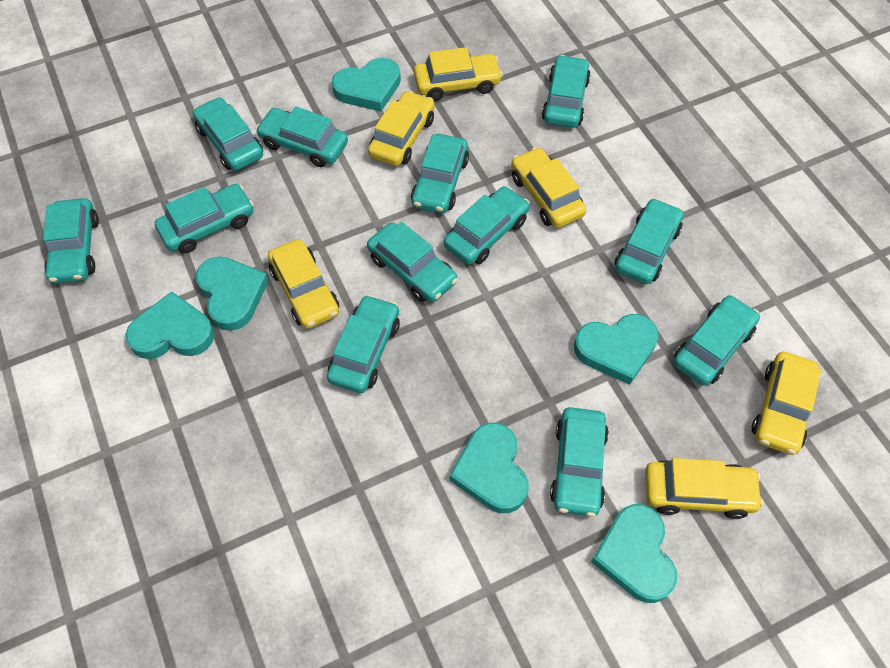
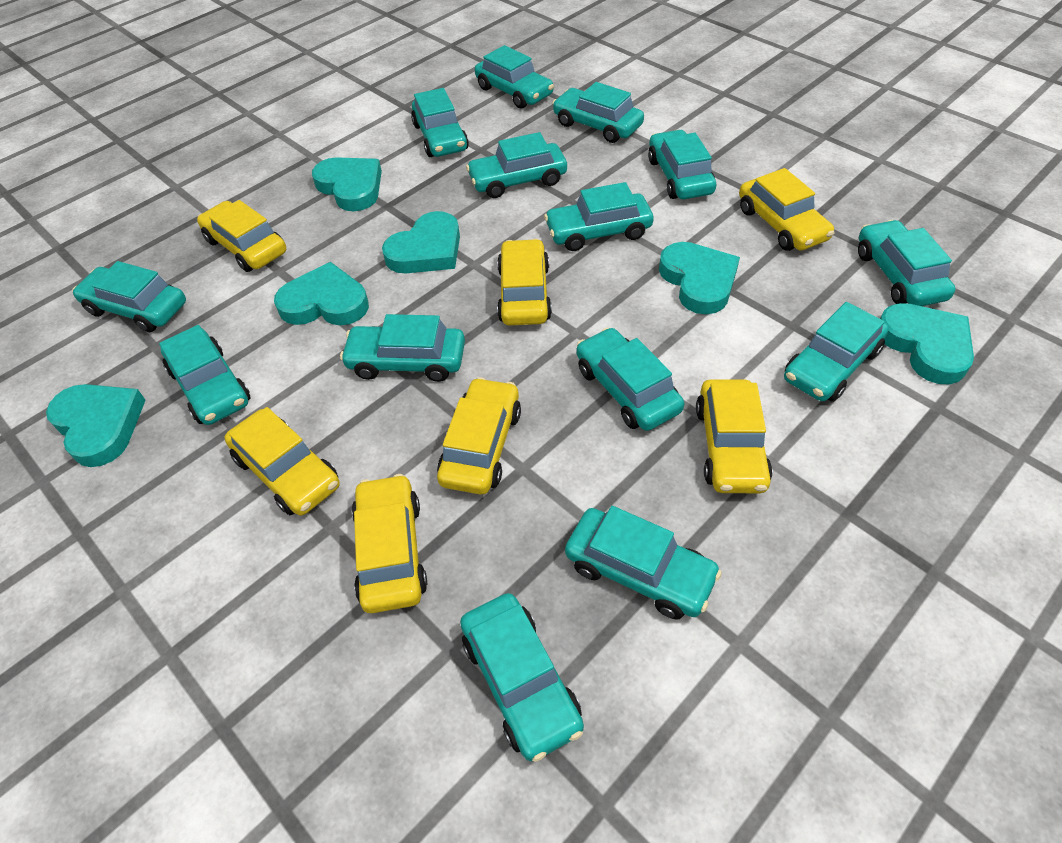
turquoise car: 12 -> 14
yellow car: 6 -> 7

